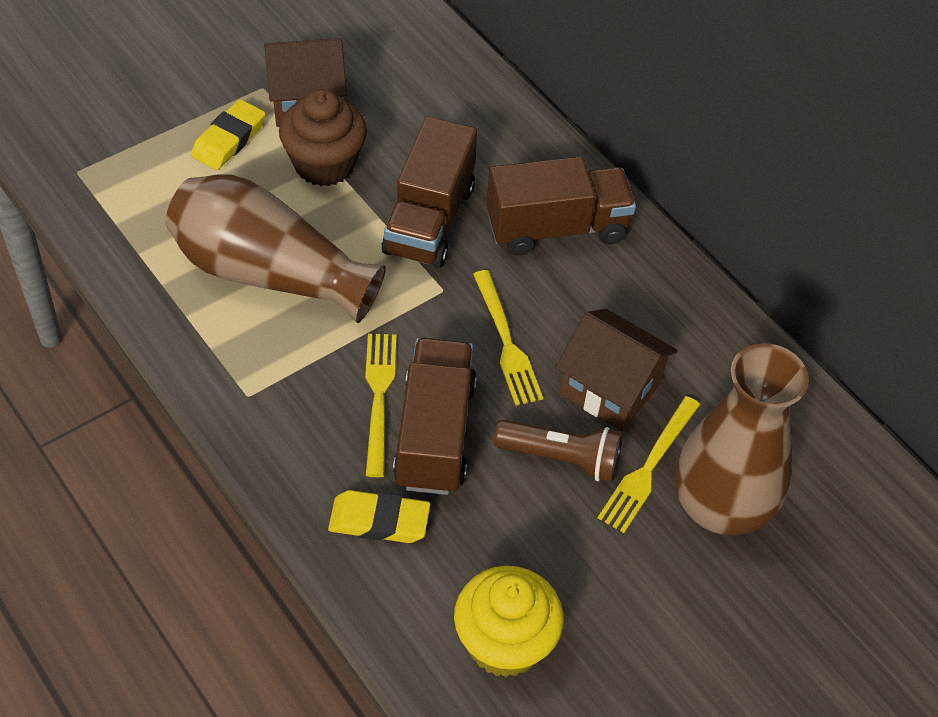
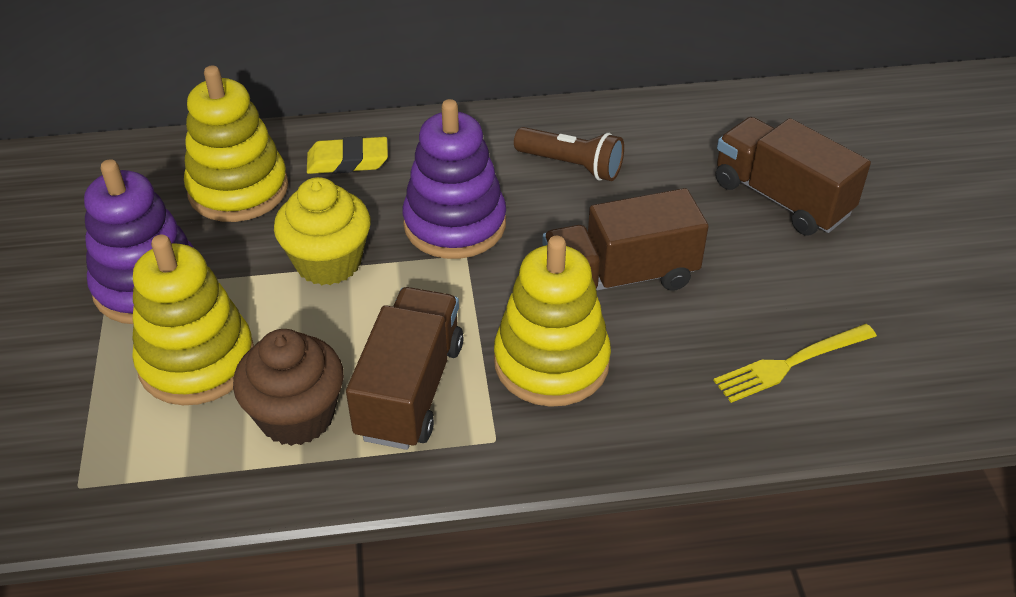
brown house: 2 -> 0
brown vase: 2 -> 0
purple stacking toy: 0 -> 2
yellow eraser: 2 -> 1
yellow fork: 3 -> 1
yellow stacking toy: 0 -> 3

